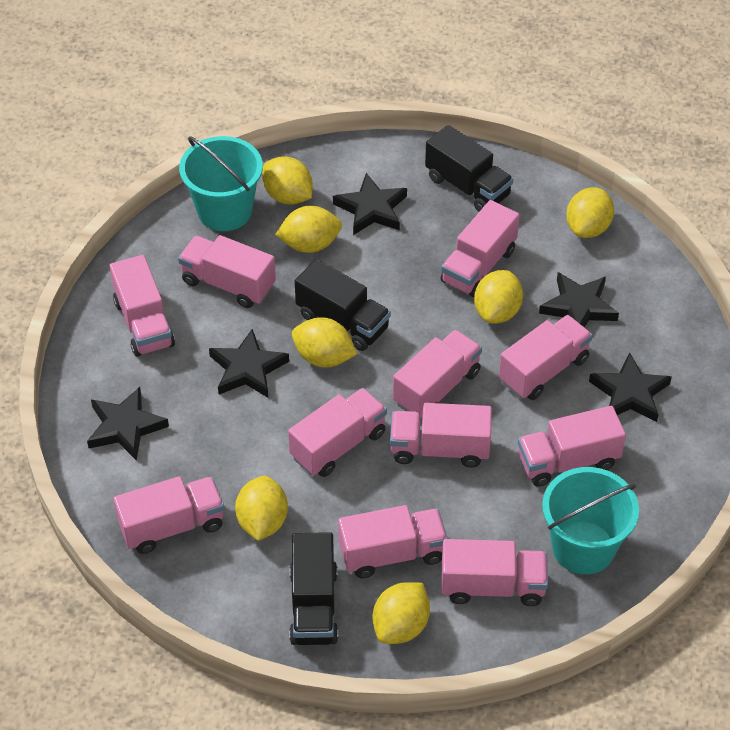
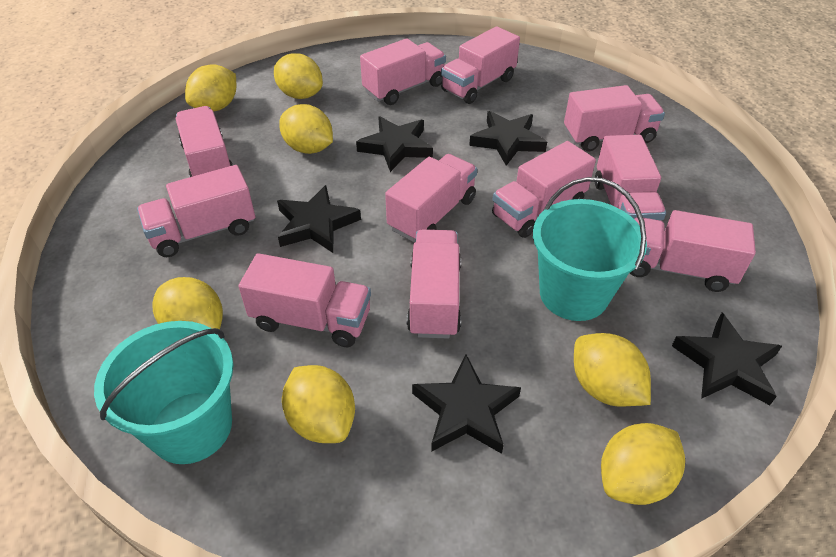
black truck: 3 -> 0

